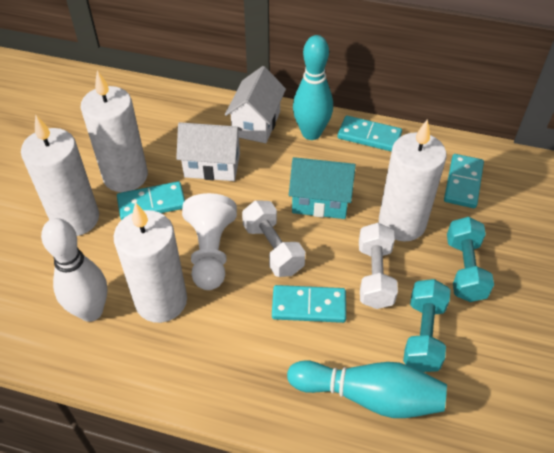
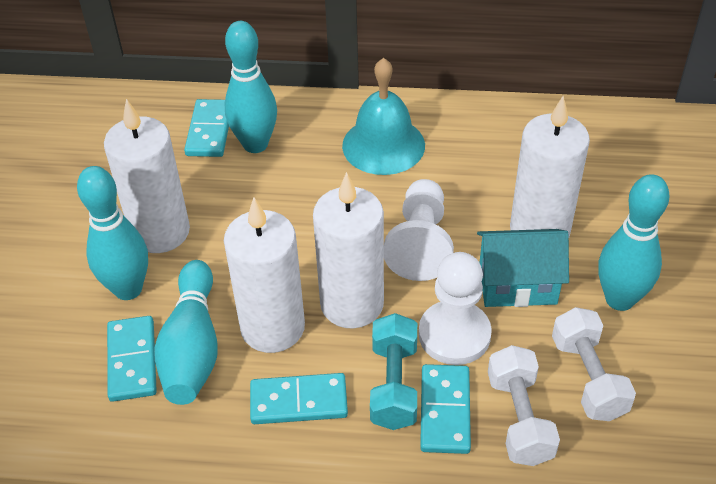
turquoise bell: 0 -> 1
turquoise bowling pin: 2 -> 4
turquoise dumbbell: 2 -> 1
white bowling pin: 1 -> 0
white house: 2 -> 0
white pawn: 1 -> 2

